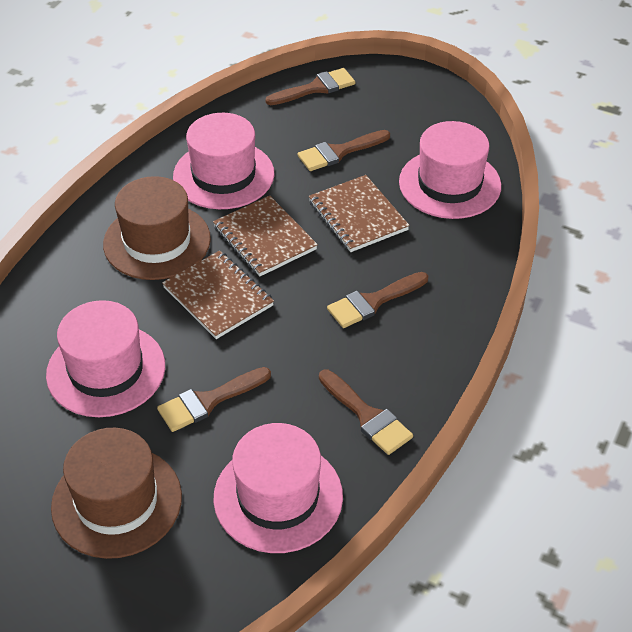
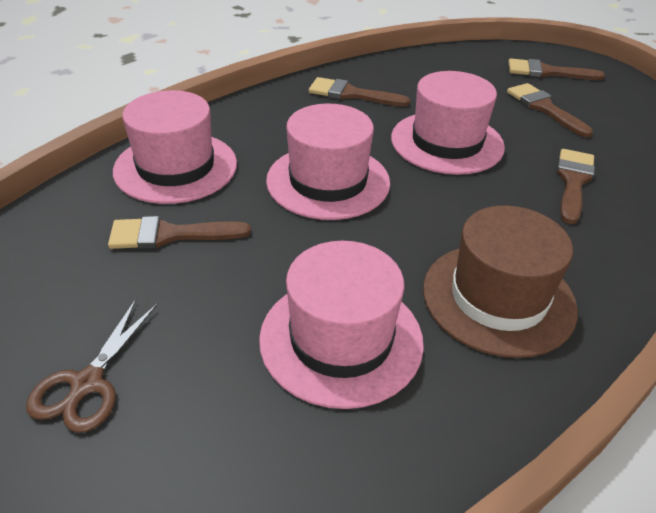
brown hat: 2 -> 1
brown notebook: 3 -> 0
brown scissors: 0 -> 1

